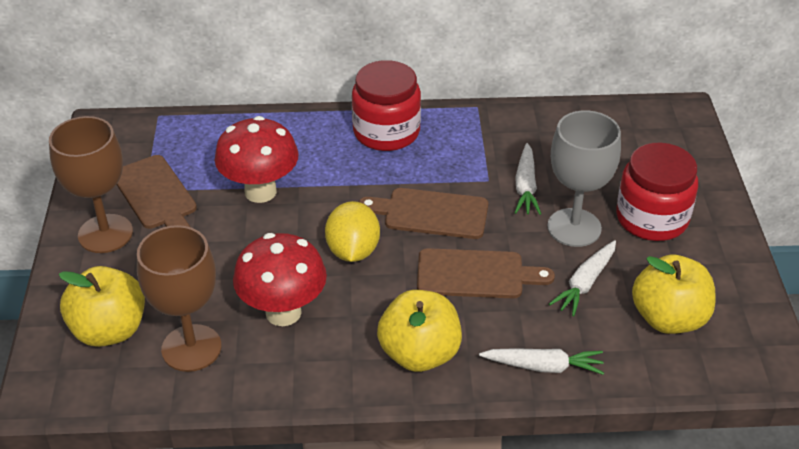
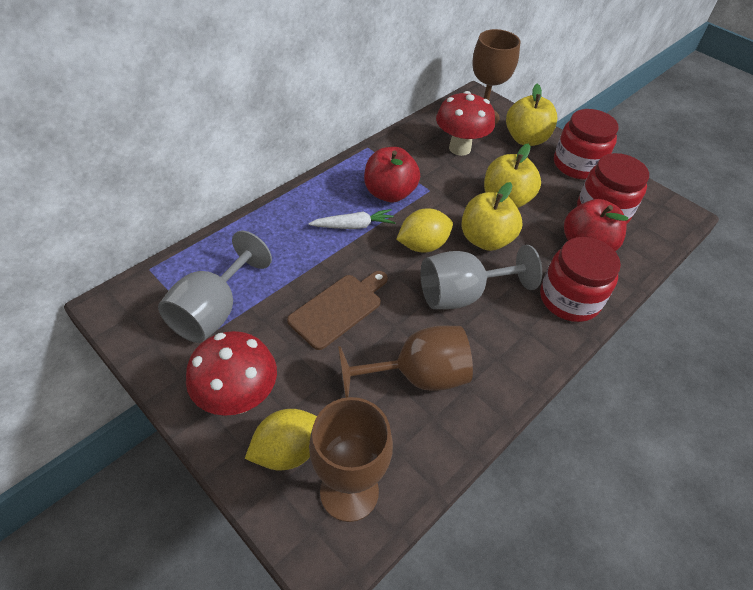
brown cutting board: 3 -> 1
brown goblet: 2 -> 3
grey goblet: 1 -> 2
red apple: 0 -> 2
red jar: 2 -> 3
white carrot: 3 -> 1
yellow lemon: 1 -> 2

